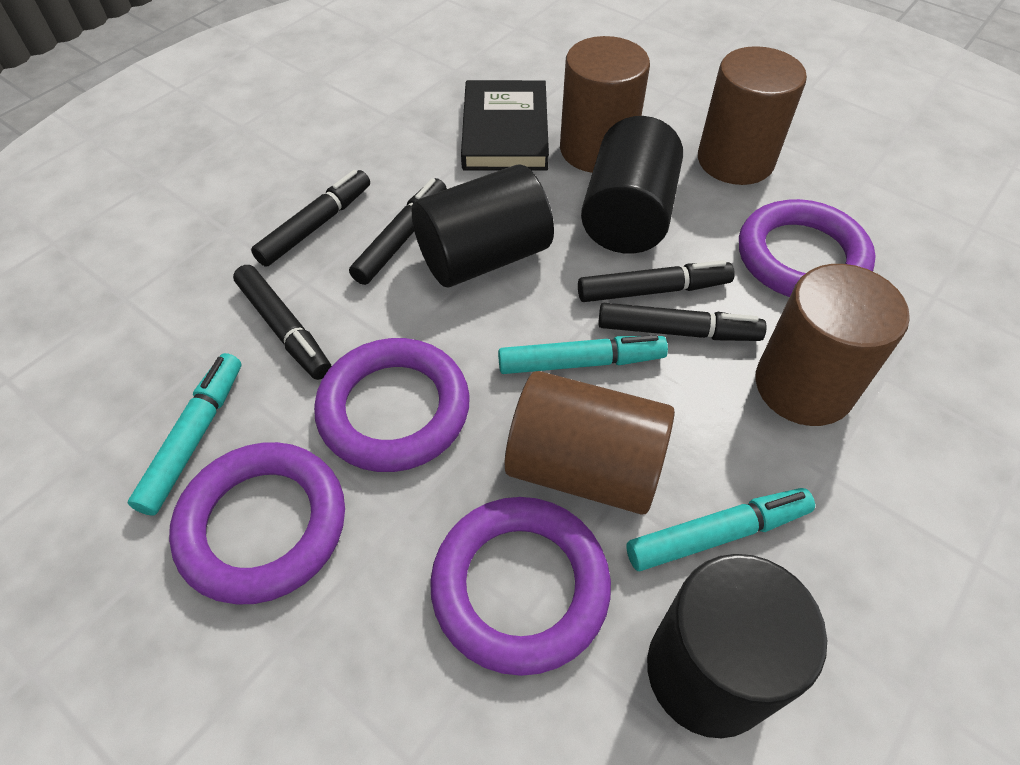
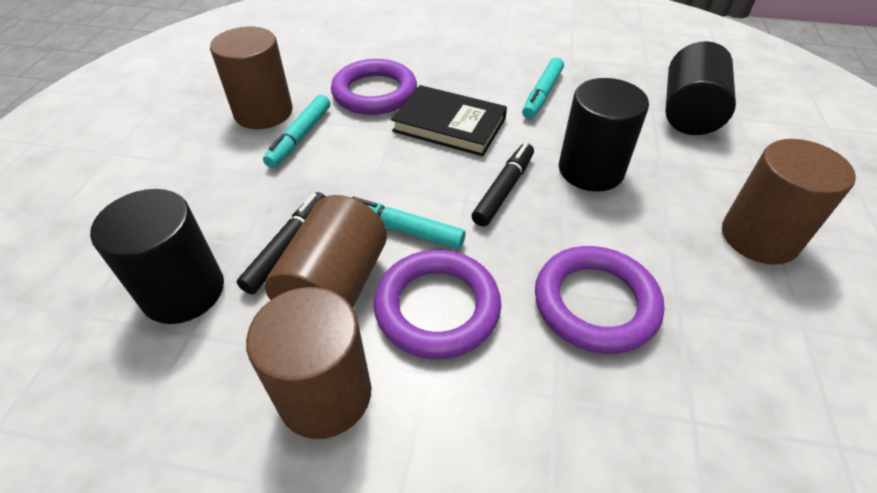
black marker: 5 -> 2
purple ring: 4 -> 3

